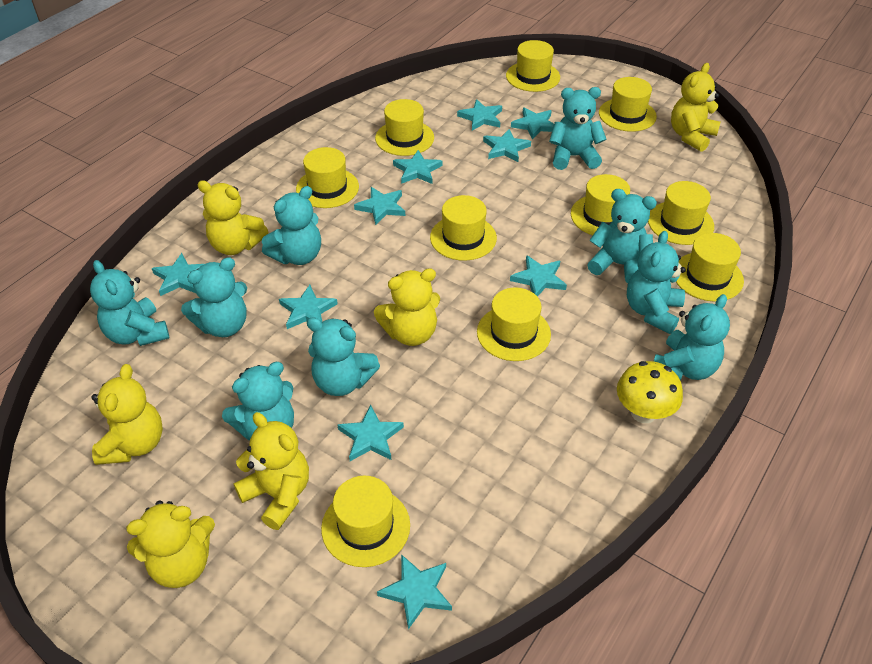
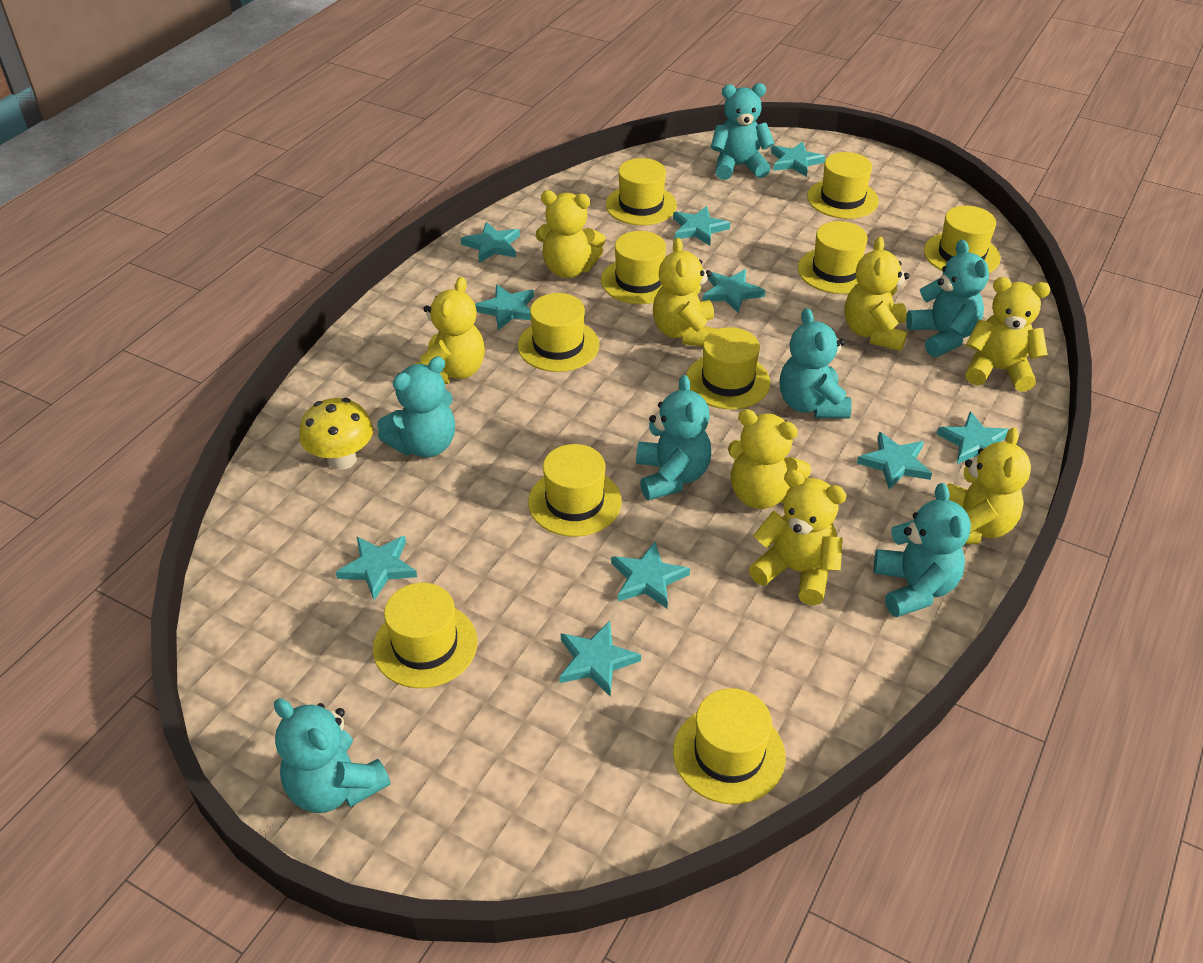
turquoise teddy bear: 9 -> 7
yellow teddy bear: 6 -> 8

